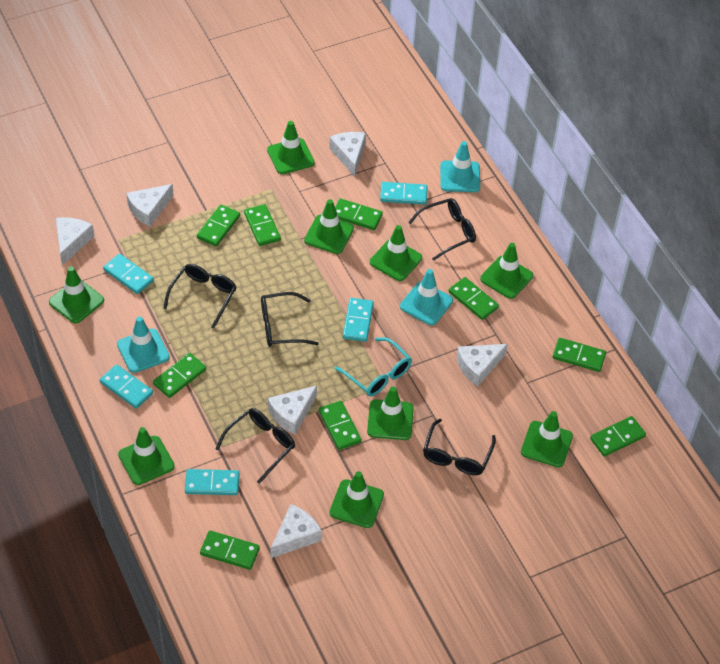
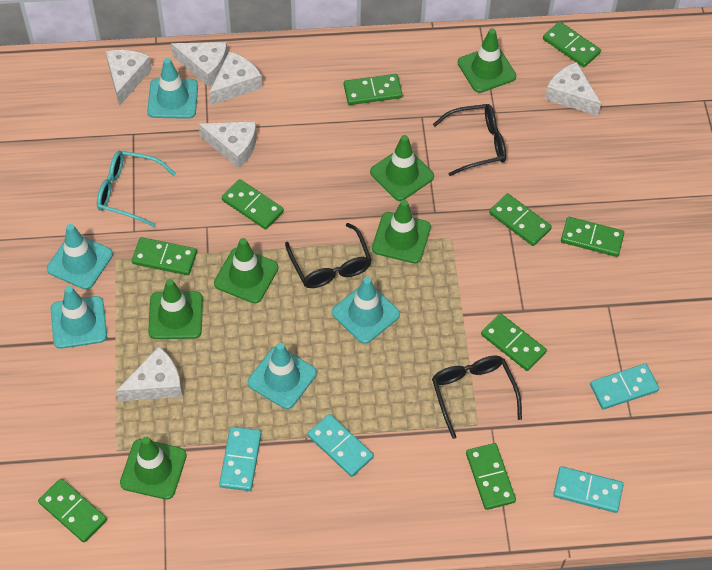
black glasses: 5 -> 3
green traffic cone: 9 -> 6
turquoise domino: 5 -> 4
turquoise traffic cone: 3 -> 5

